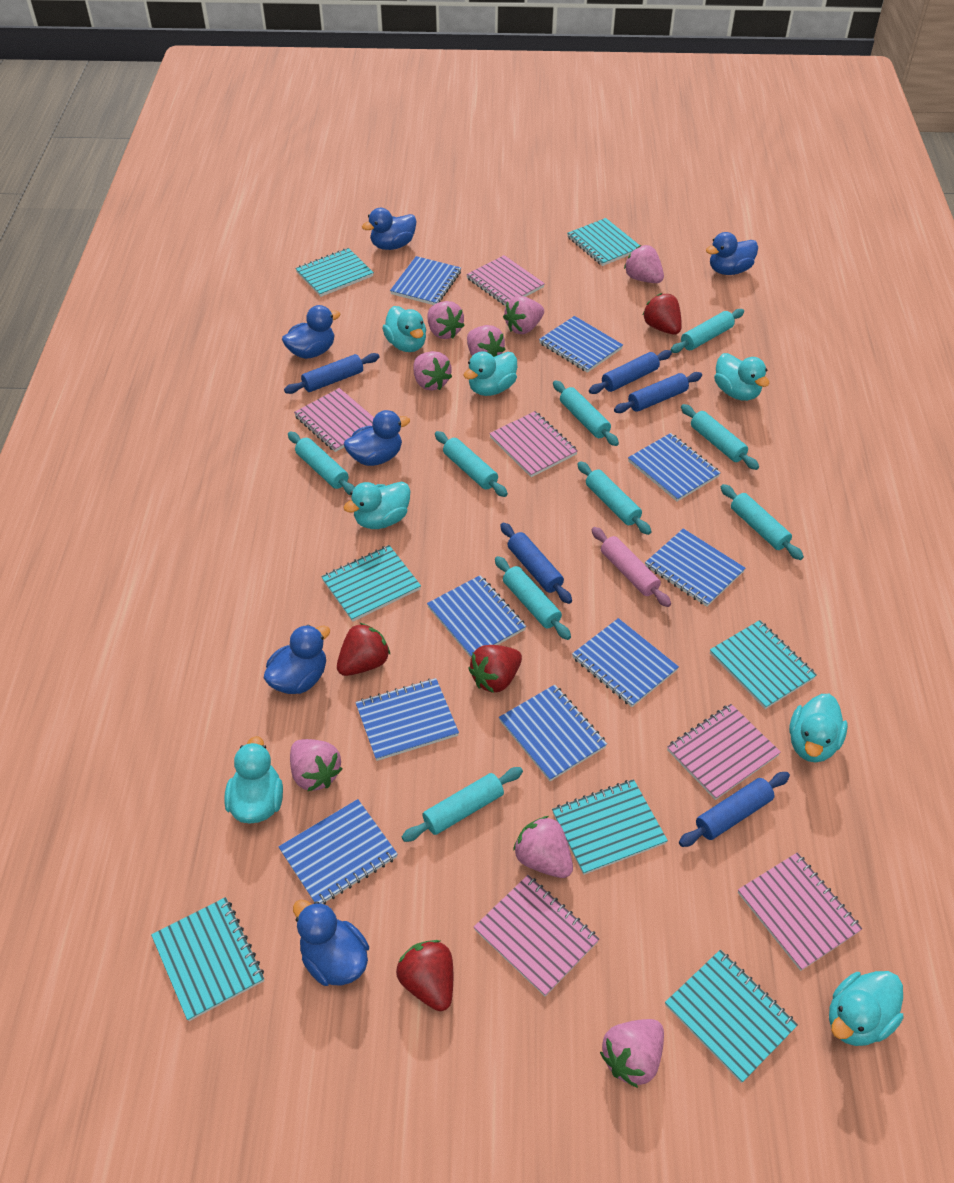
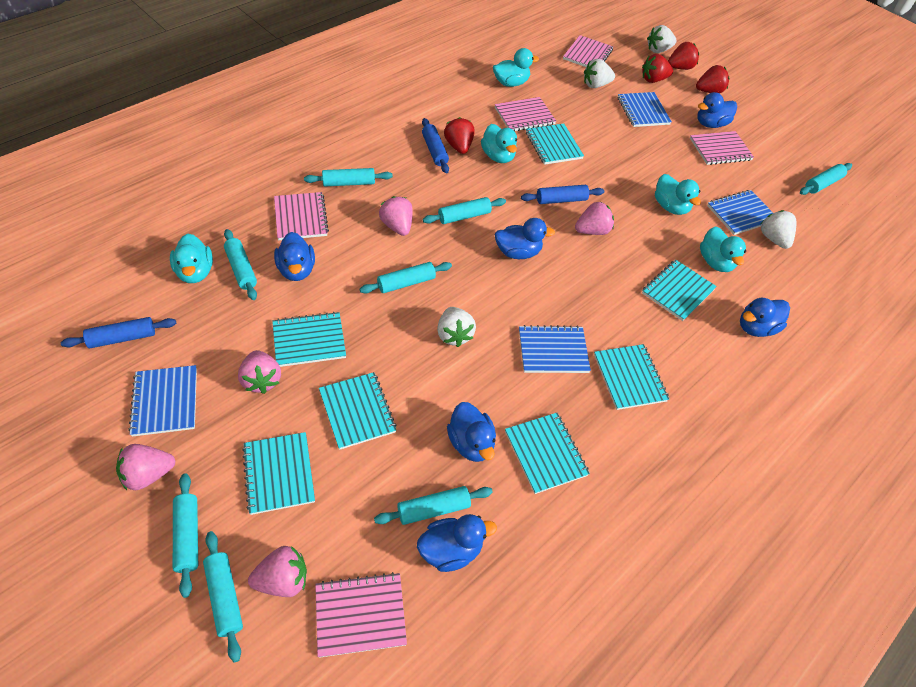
blue notebook: 9 -> 4
blue rolling pin: 5 -> 3
pink notebook: 6 -> 5
pink rolling pin: 1 -> 0
pink strawberry: 8 -> 5
turquoise duck: 7 -> 5
turquoise rolling pin: 9 -> 8
white strawberry: 0 -> 4

